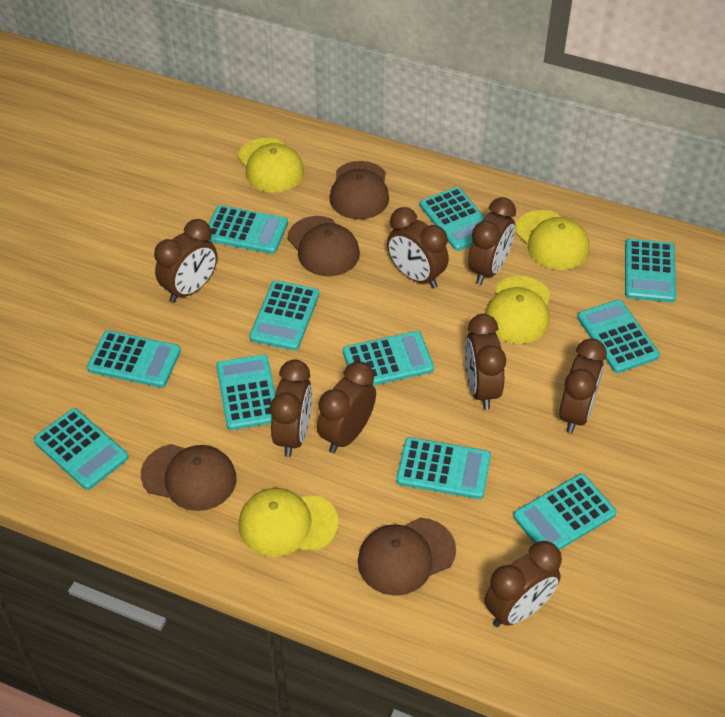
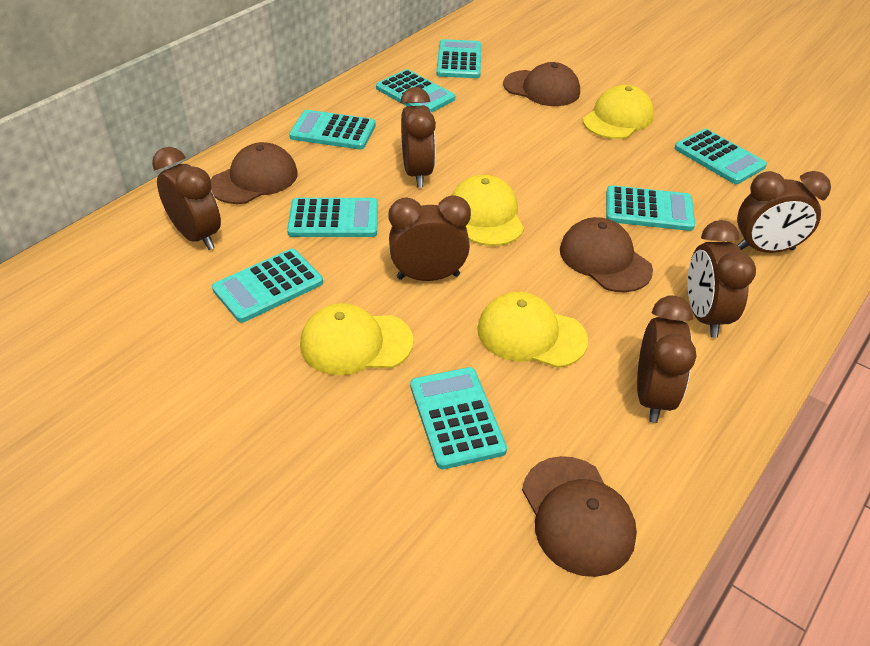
brown clock: 8 -> 6
turquoise calculator: 11 -> 8

